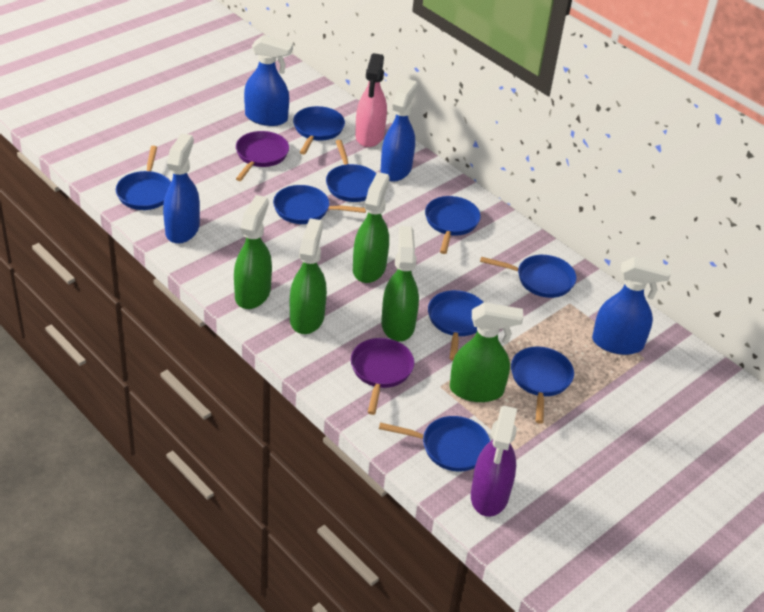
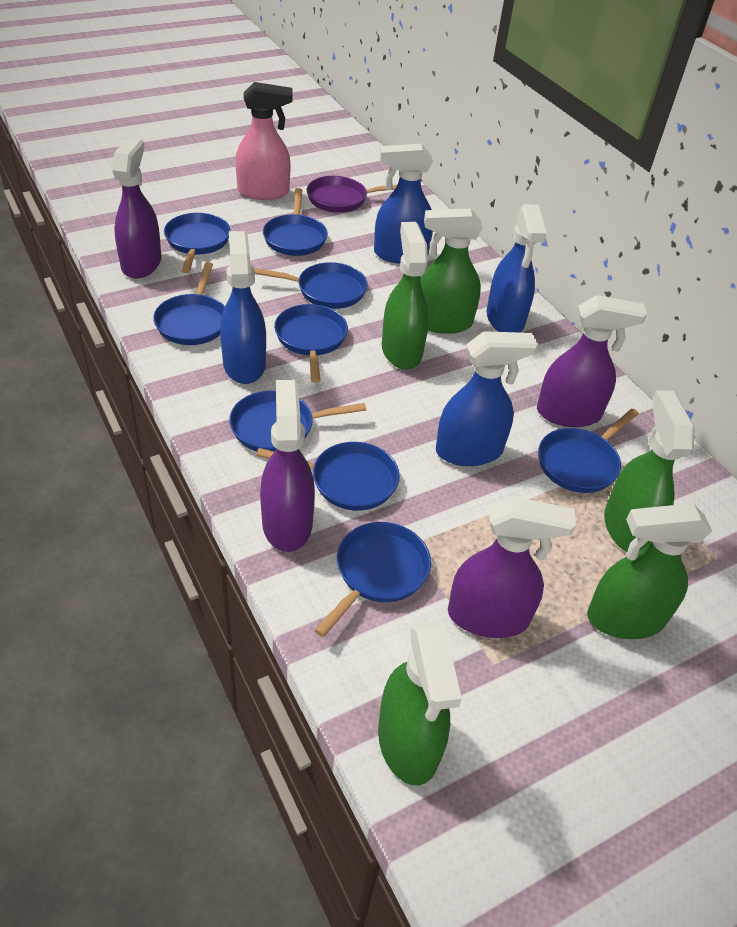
purple pan: 2 -> 1
purple spray bottle: 1 -> 4

